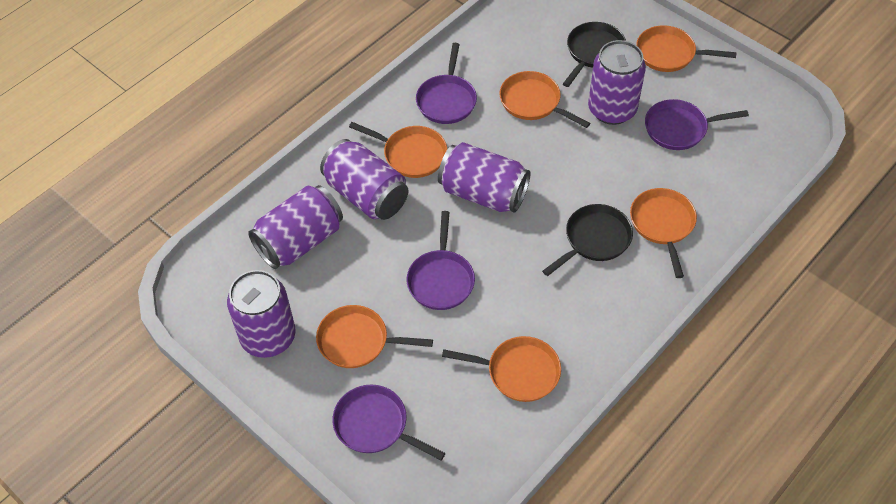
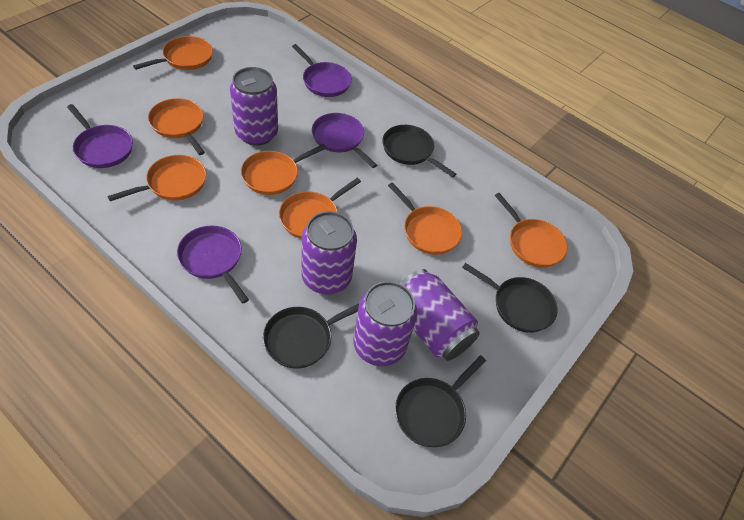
black pan: 2 -> 4
orange pan: 6 -> 7
purple can: 5 -> 4

